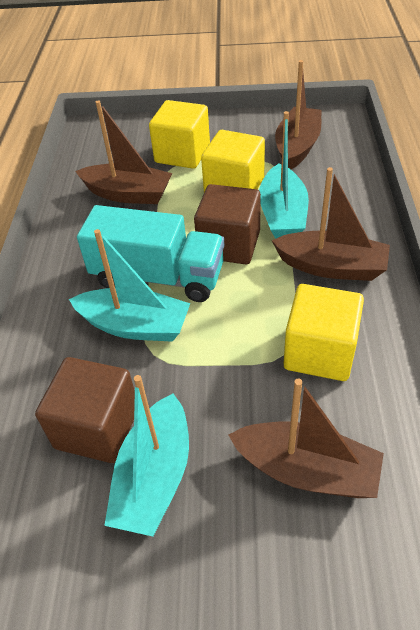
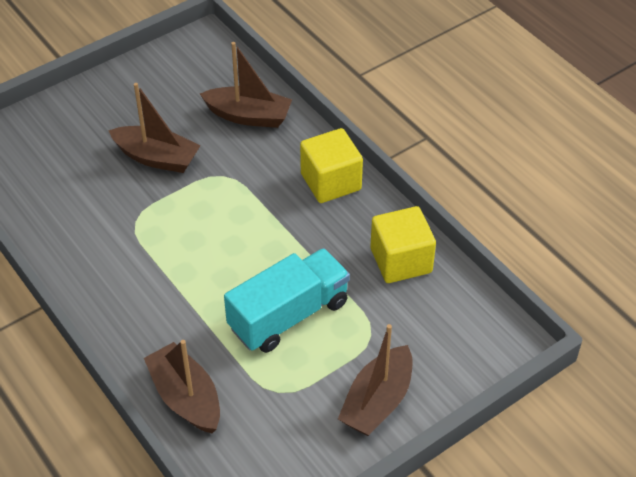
brown cube: 2 -> 0
turquoise boat: 3 -> 0
yellow cube: 3 -> 2

